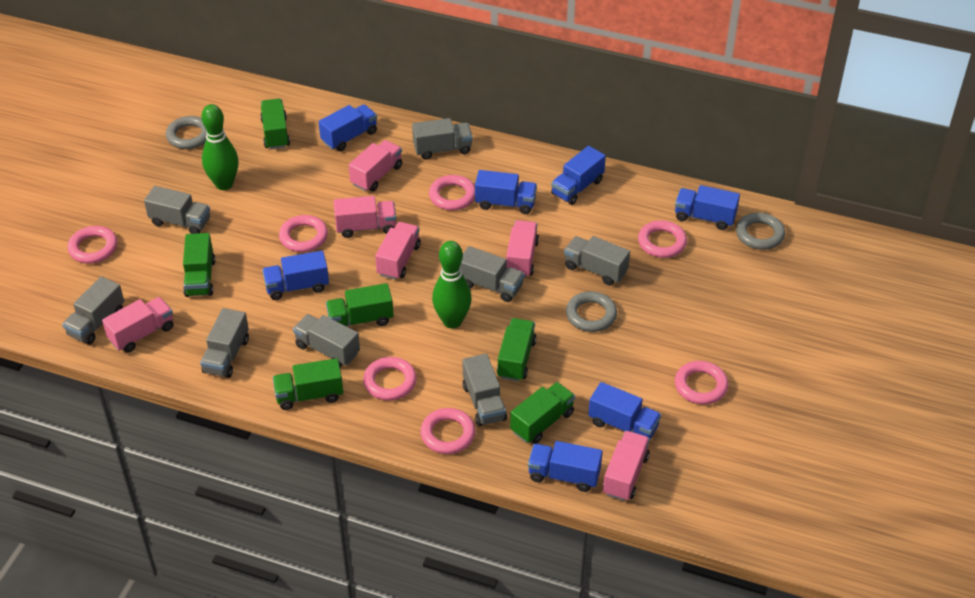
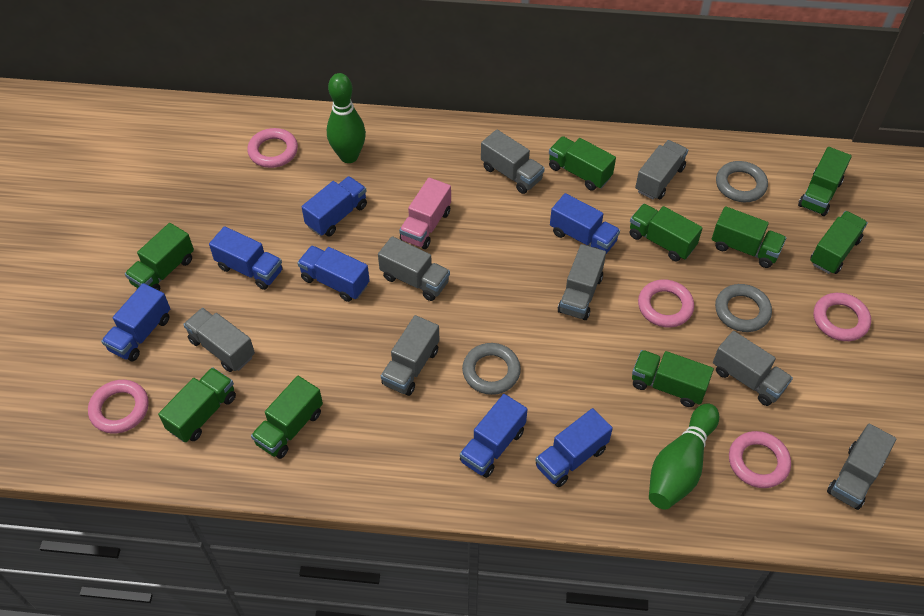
green truck: 6 -> 9
pink ring: 7 -> 5
pink truck: 6 -> 1

